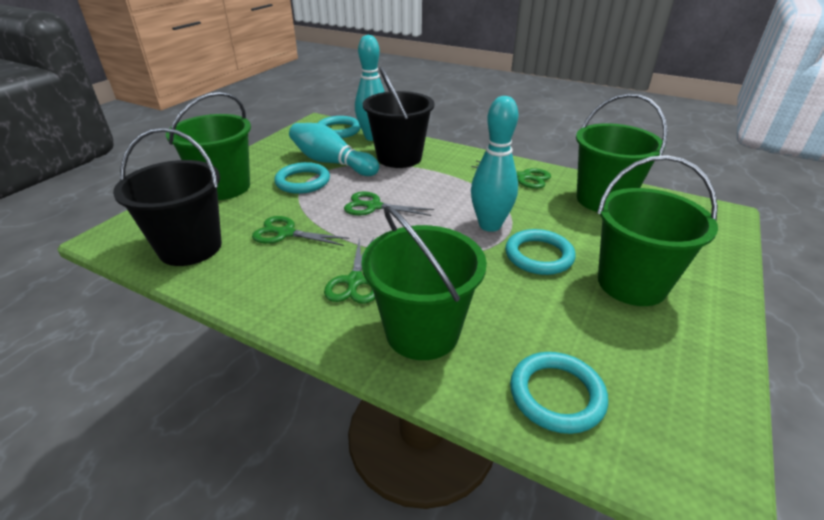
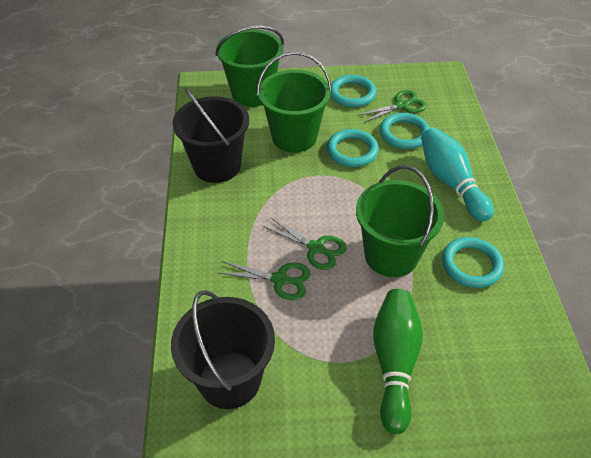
green bowling pin: 0 -> 1
green bucket: 4 -> 3
green scissors: 4 -> 3
turquoise bowling pin: 3 -> 1

